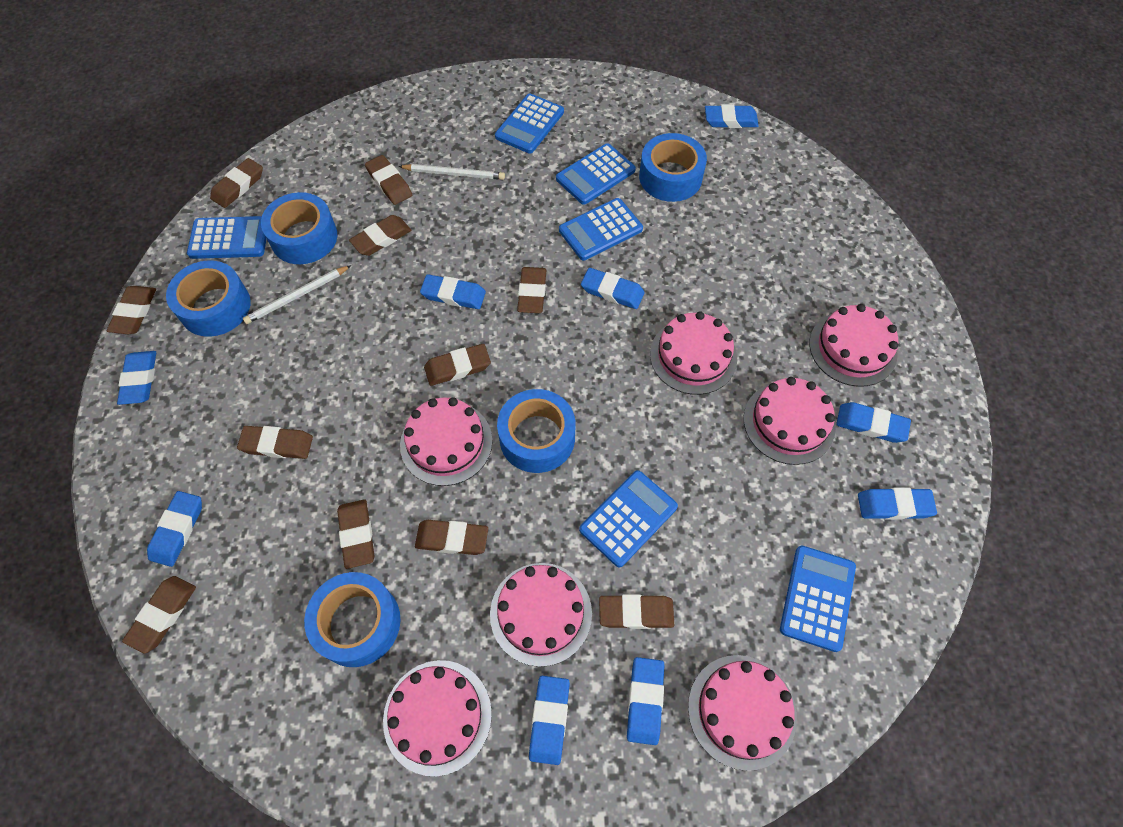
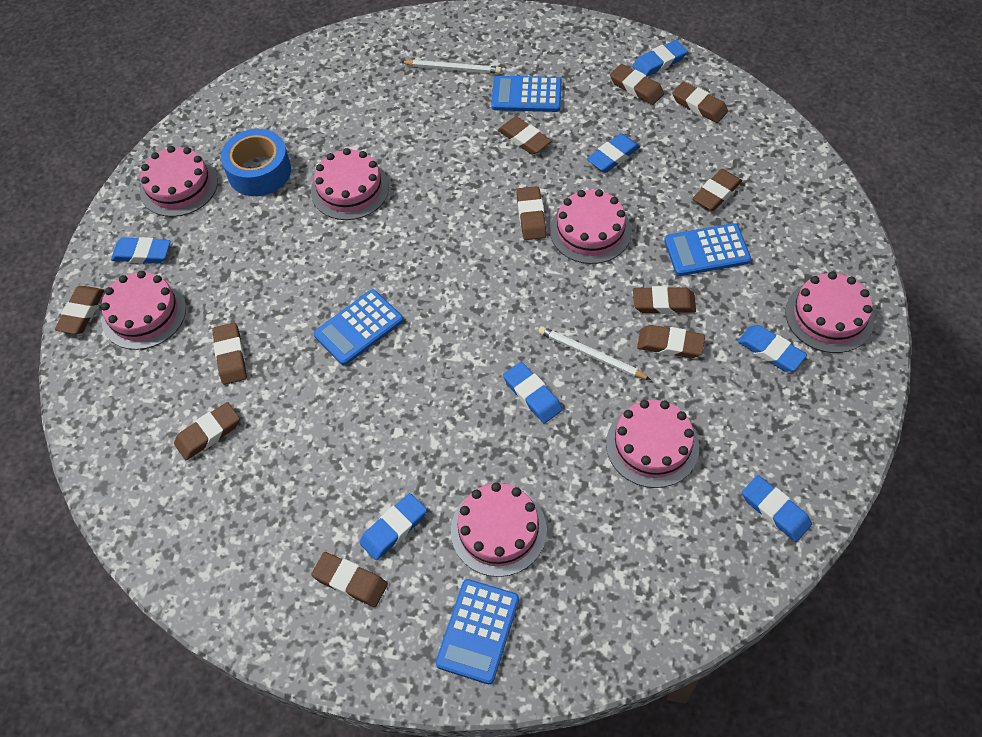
blue calculator: 6 -> 4
blue eraser: 9 -> 7
blue tape: 5 -> 1

